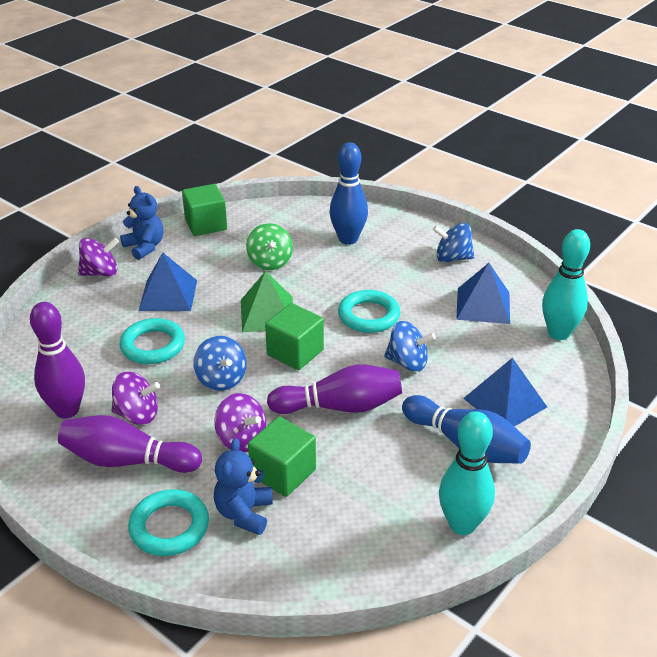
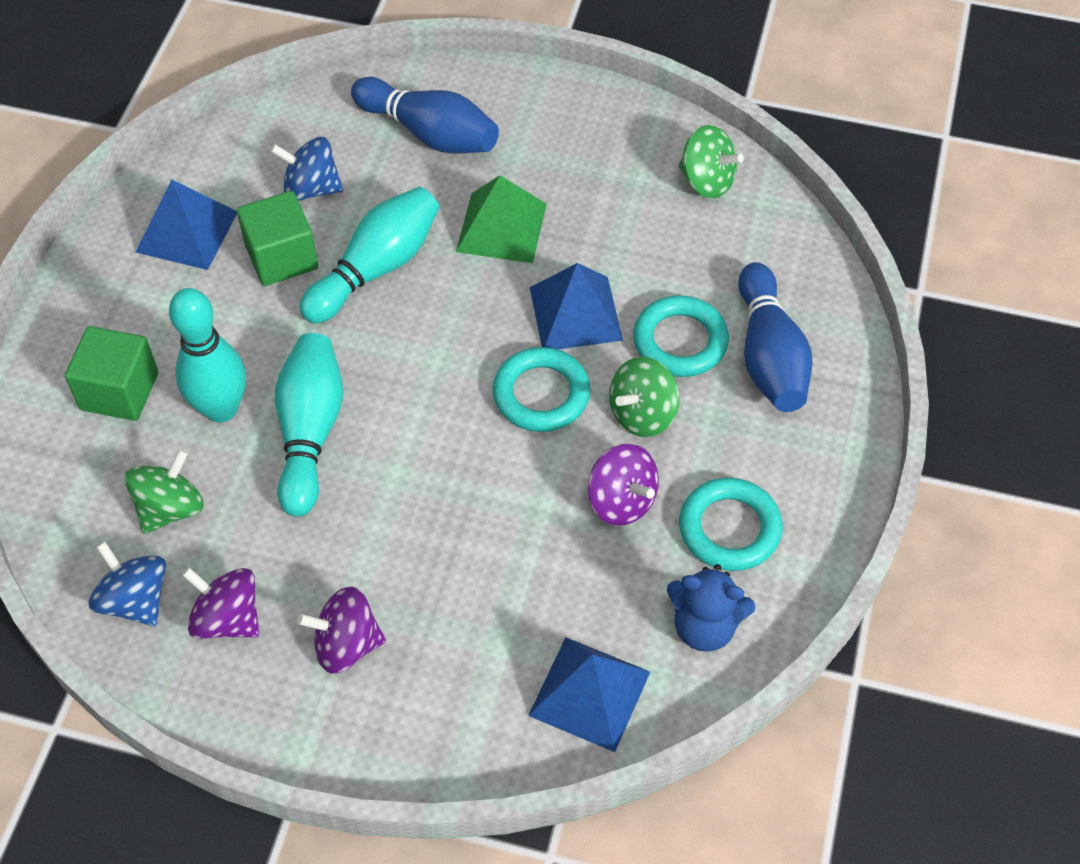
blue spinning top: 3 -> 2
blue teddy bear: 2 -> 1
green cube: 3 -> 2
green spinning top: 1 -> 3
purple bowling pin: 3 -> 0
turquoise bowling pin: 2 -> 3

